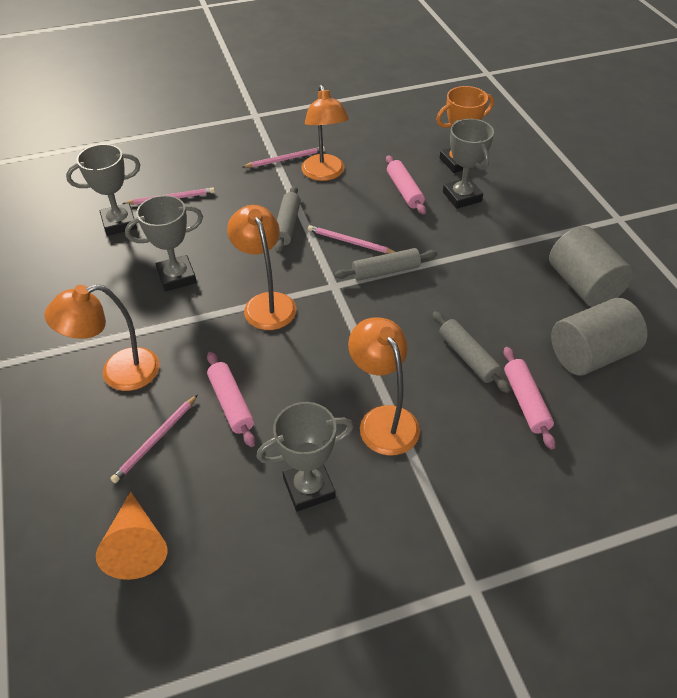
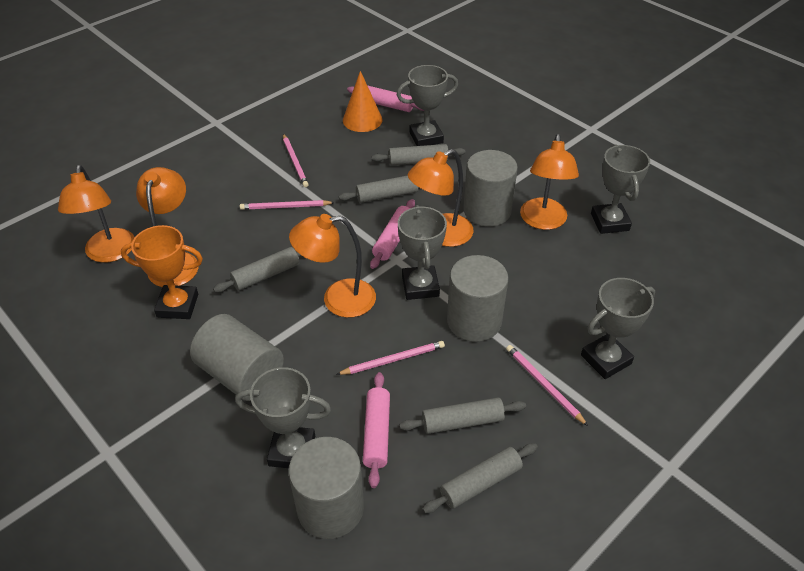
grey cylinder: 2 -> 4
grey rolling pin: 3 -> 5
grey trophy: 4 -> 5
orange lamp: 4 -> 5

